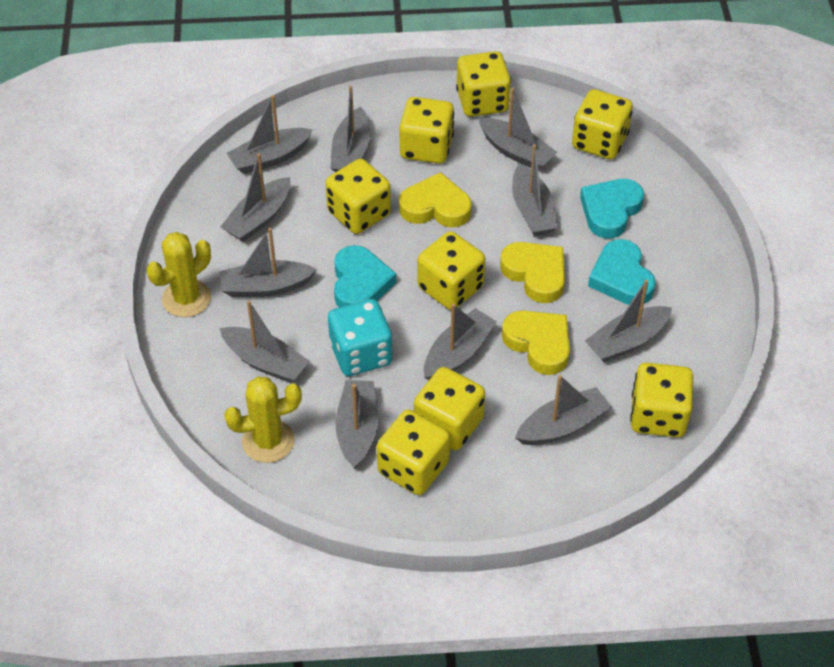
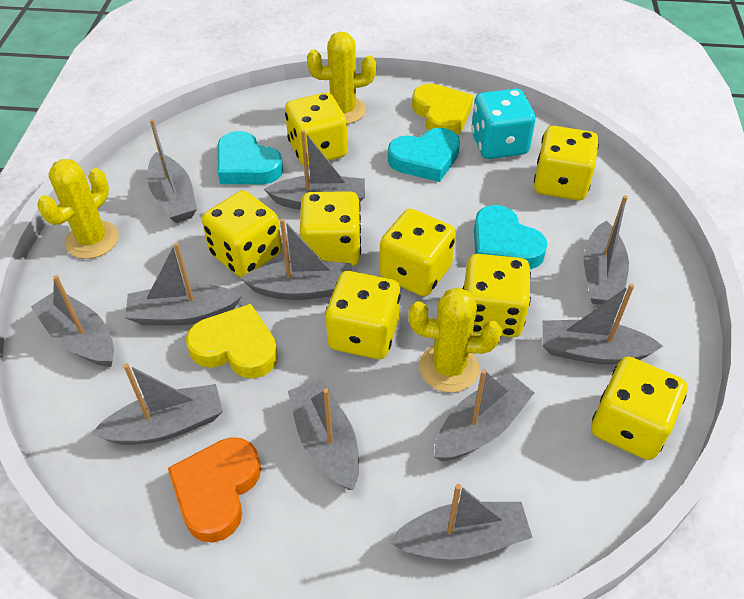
orange heart: 0 -> 1
yellow cactus: 2 -> 3
yellow heart: 3 -> 2

